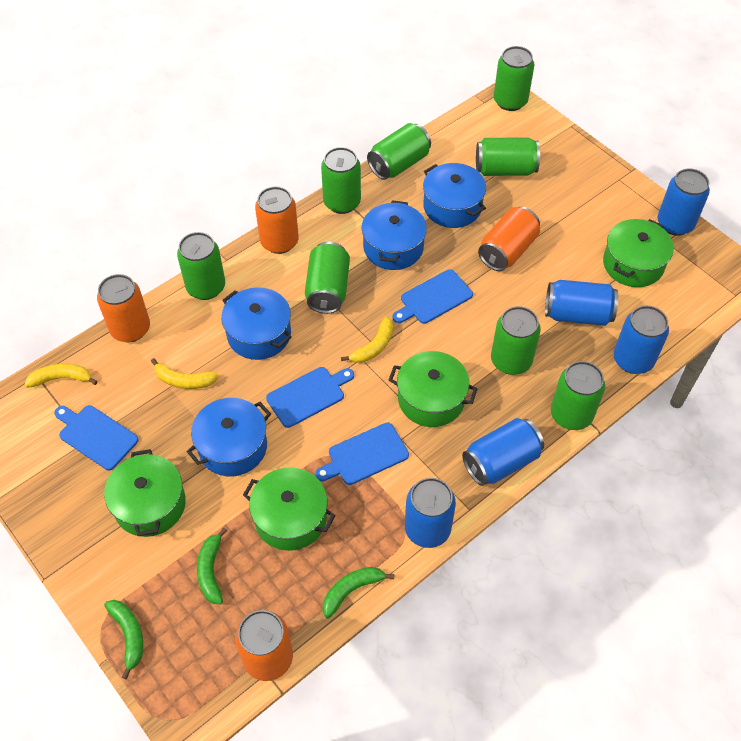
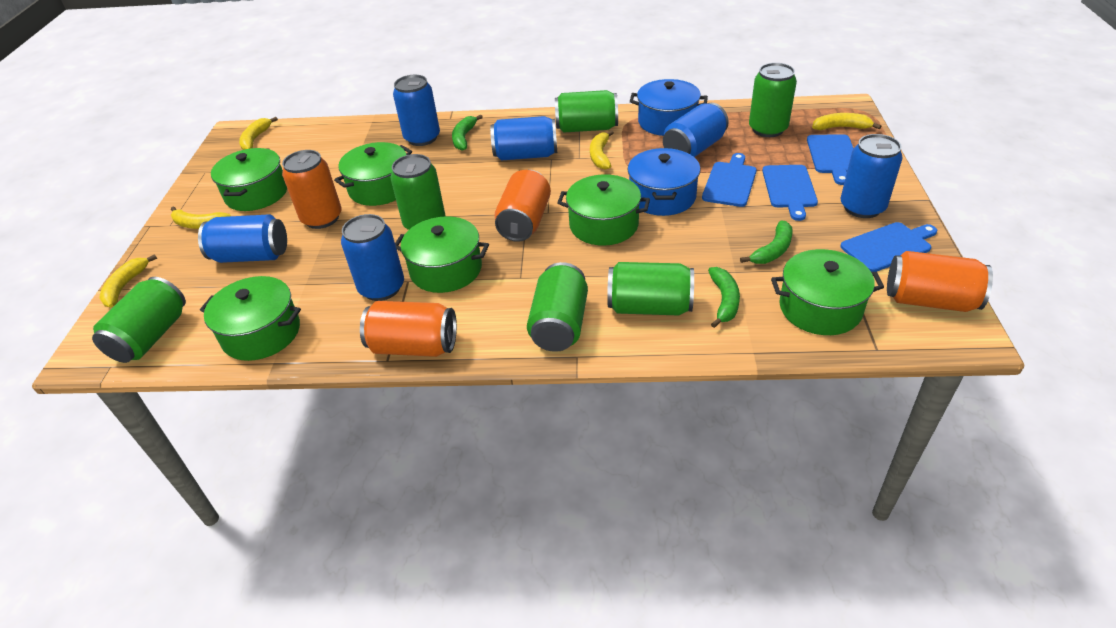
blue can: 5 -> 6
blue pot: 4 -> 2
green can: 8 -> 6
green pot: 4 -> 6
yellow banana: 3 -> 5

